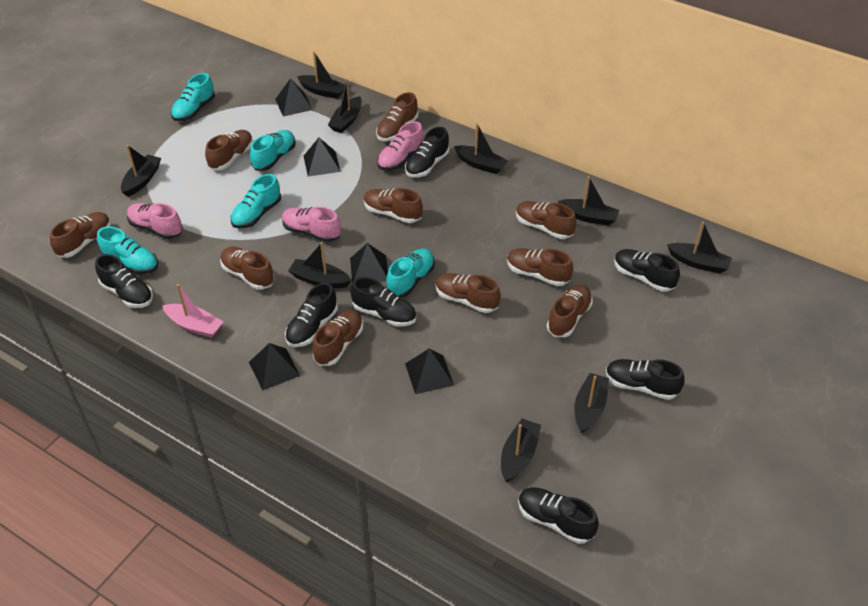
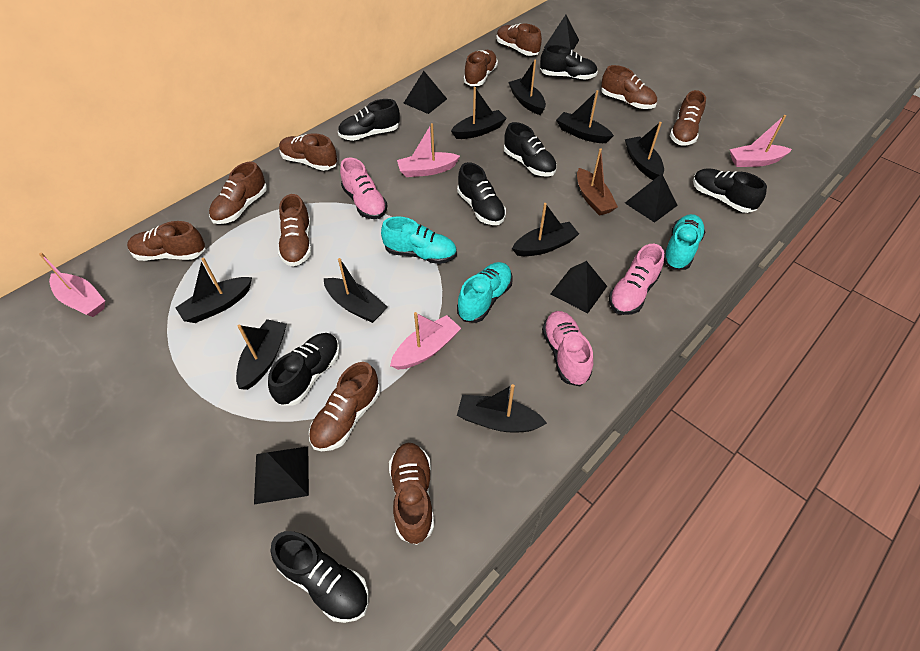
brown boat: 0 -> 1
pink boat: 1 -> 4
turquoise shoe: 5 -> 3

